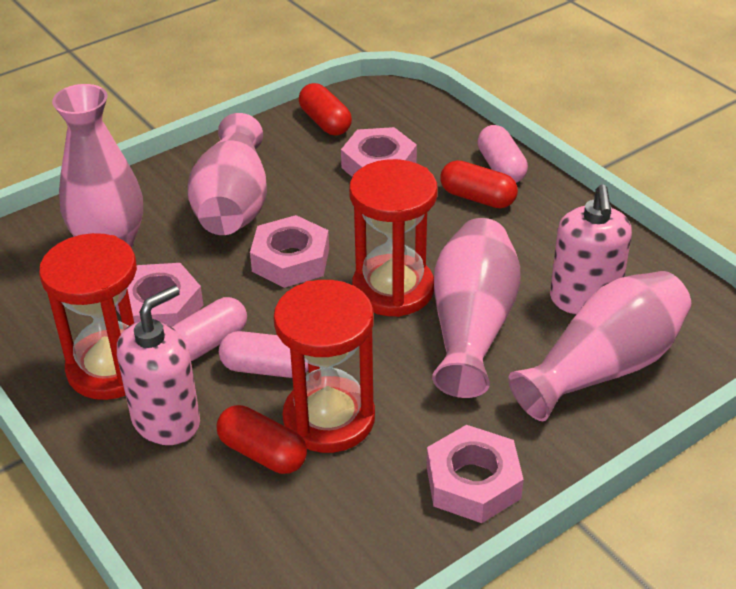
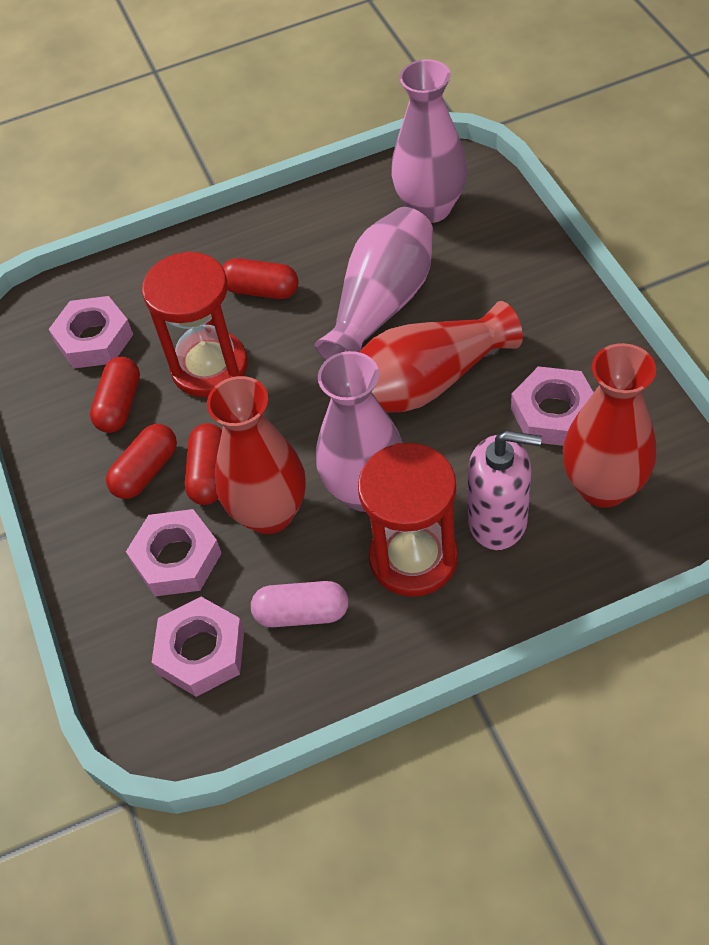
pink capsule: 3 -> 1
pink soap dispenser: 2 -> 1
pink vase: 4 -> 3
red capsule: 3 -> 4
red hourglass: 3 -> 2
red vase: 0 -> 3

